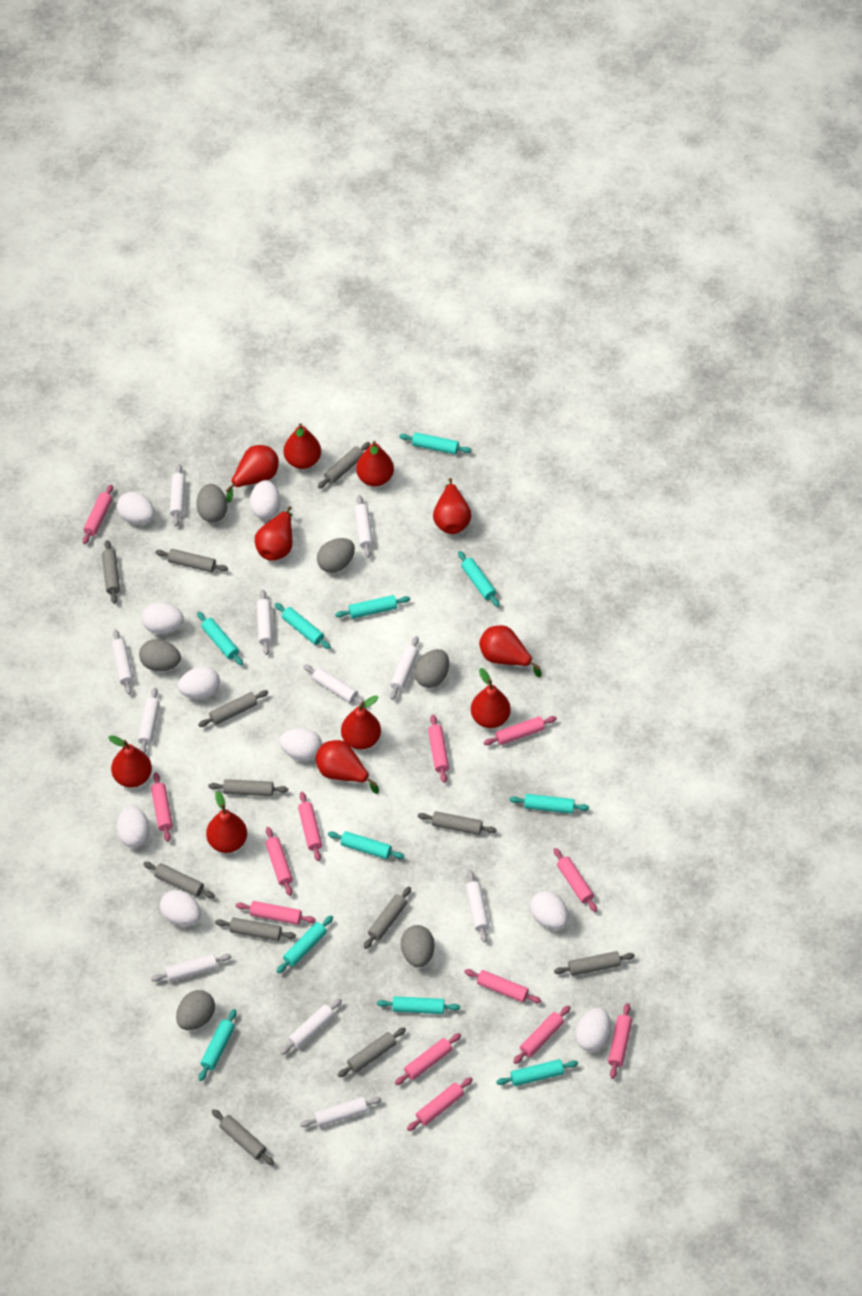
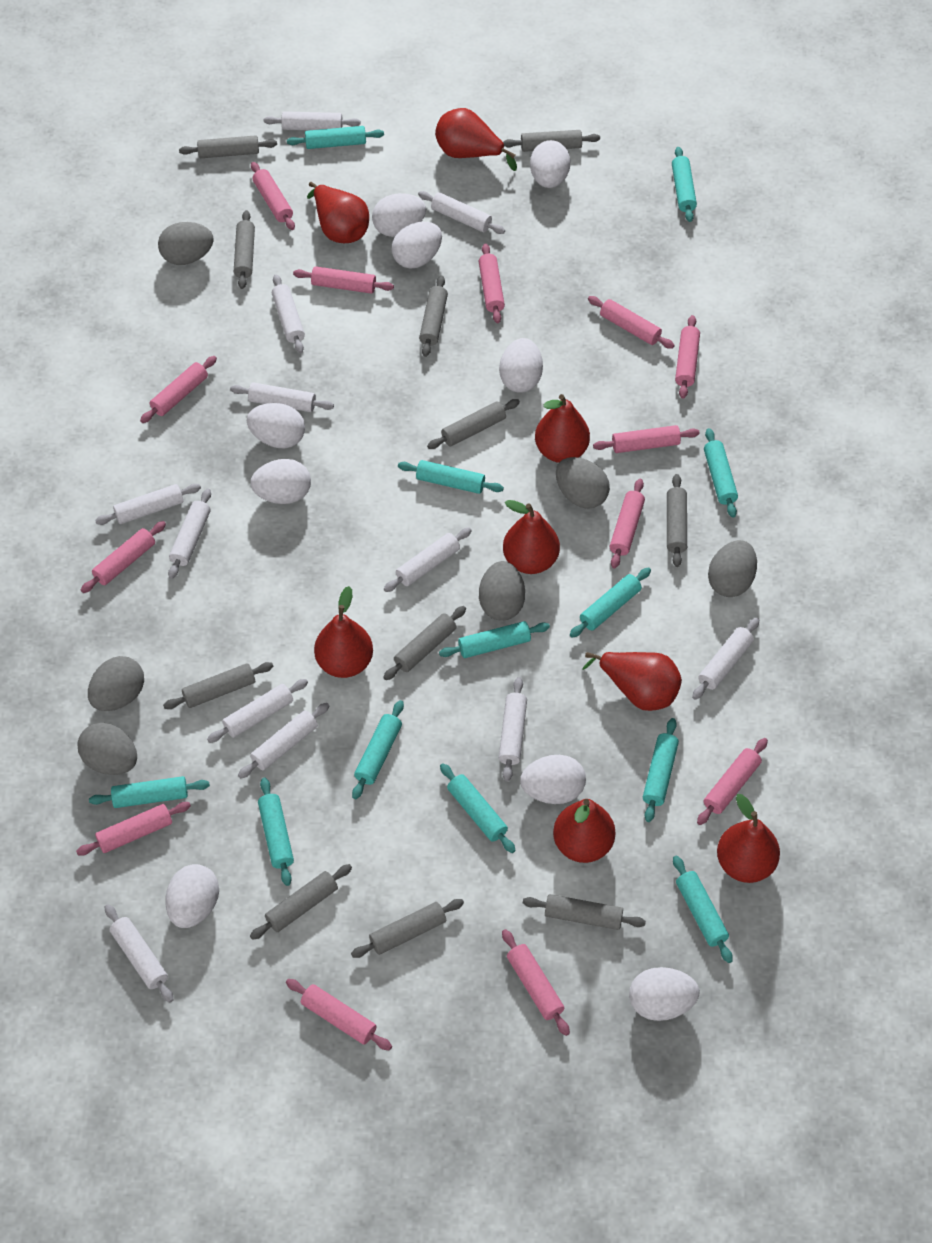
grey rolling pin: 12 -> 11
red pear: 11 -> 8
turquoise rolling pin: 11 -> 12
white rolling pin: 11 -> 12

